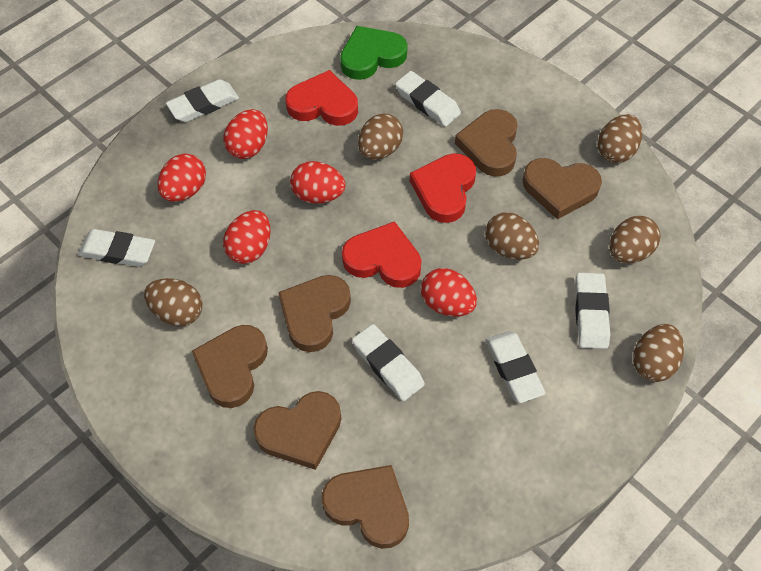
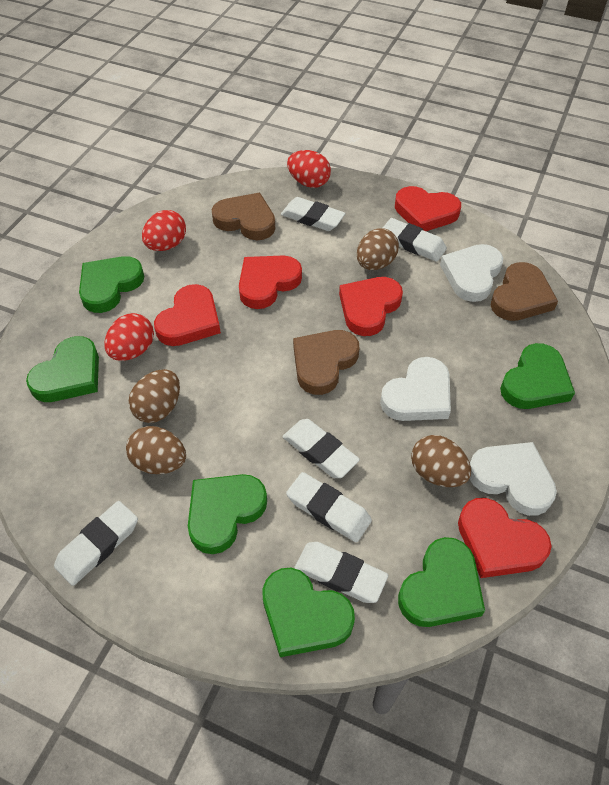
brown egg: 6 -> 4
brown heart: 6 -> 3
green heart: 1 -> 6
red egg: 5 -> 3
red heart: 3 -> 5
white heart: 0 -> 3

